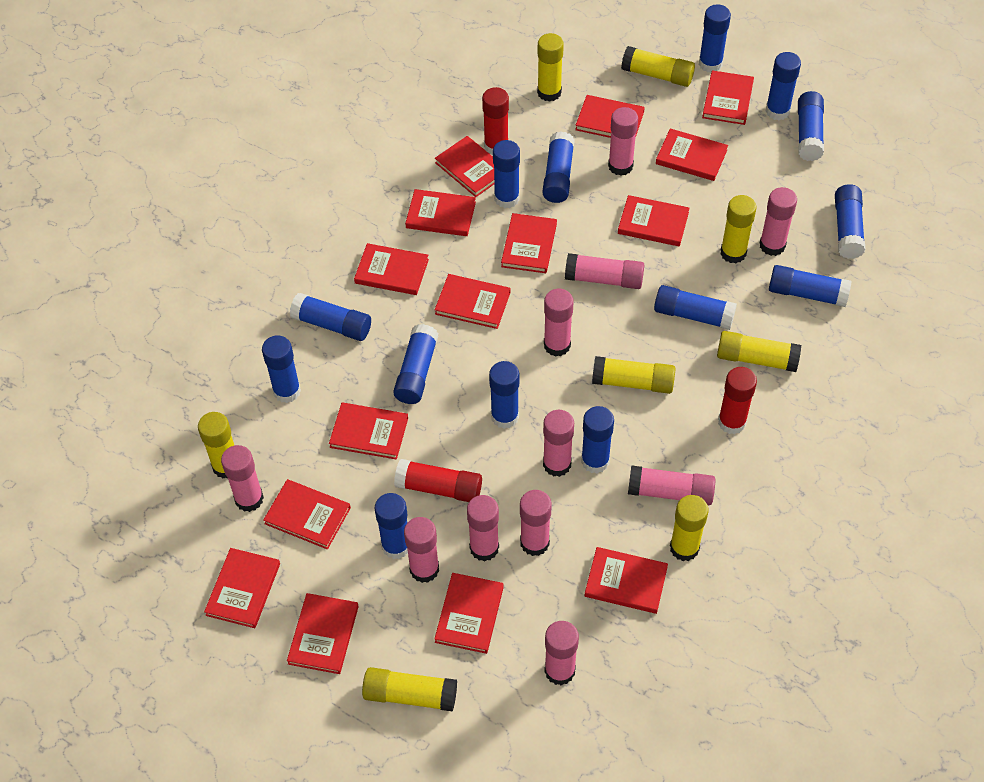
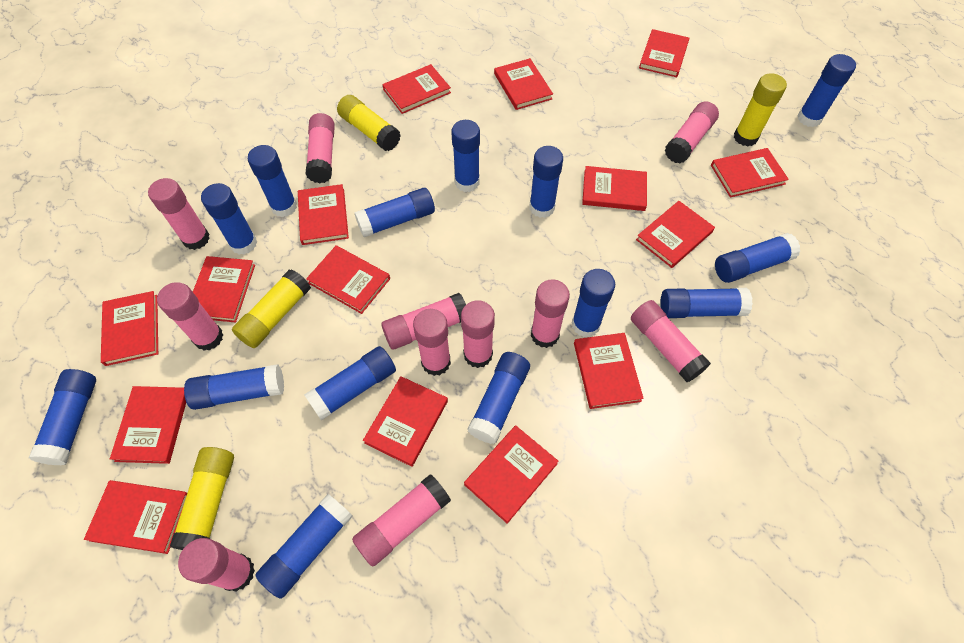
red glue stick: 3 -> 0
yellow glue stick: 8 -> 4

